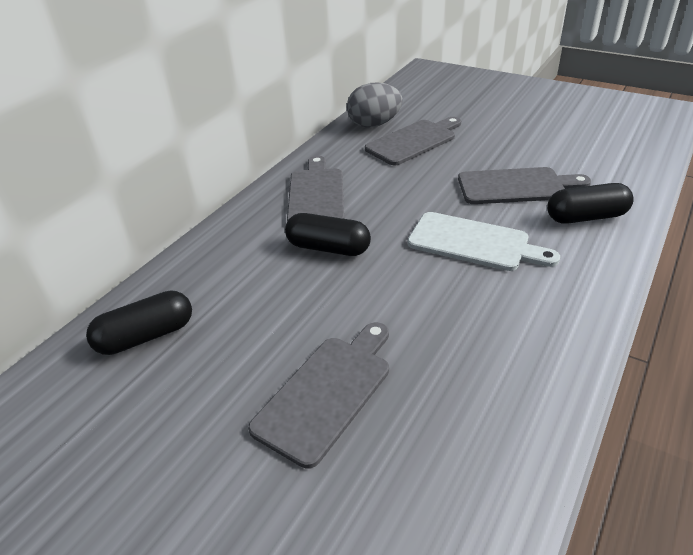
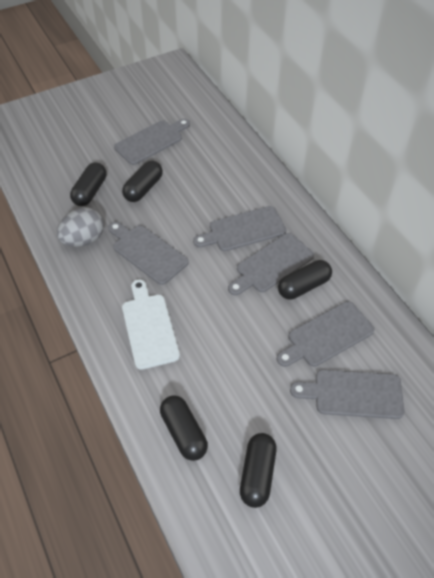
black capsule: 3 -> 5
grey cutting board: 4 -> 6

